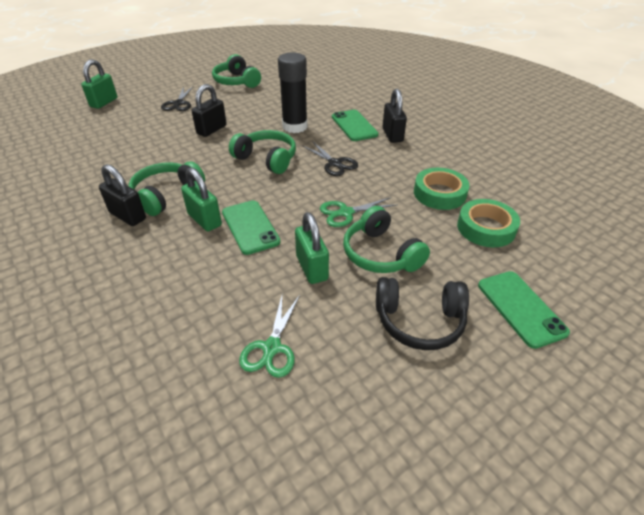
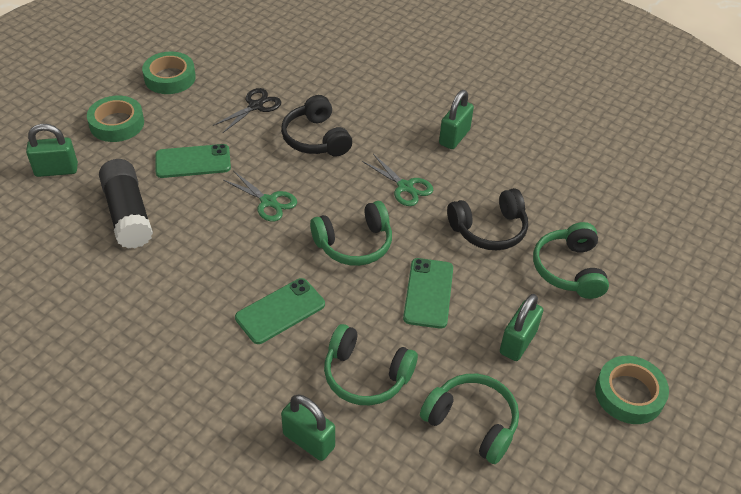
black headphones: 1 -> 2
black padlock: 3 -> 0
black scissors: 2 -> 1
green padlock: 3 -> 4
green tape: 2 -> 3

